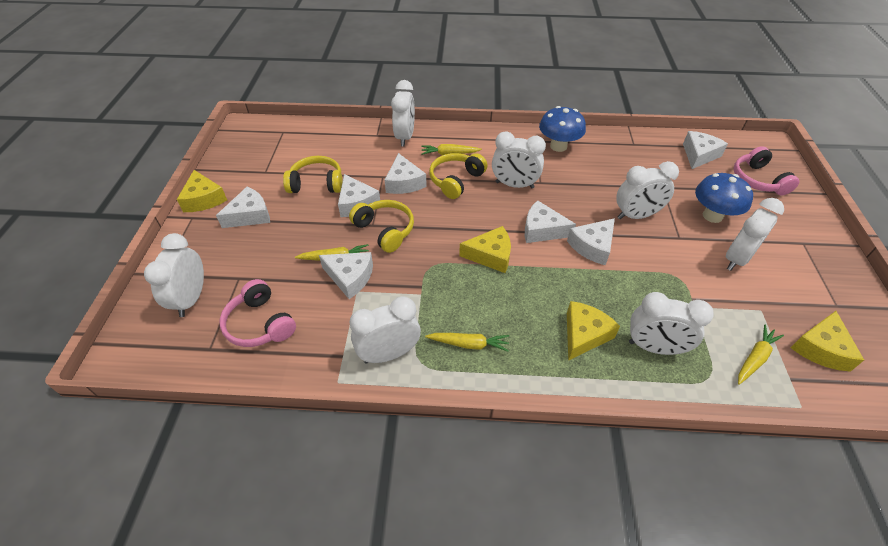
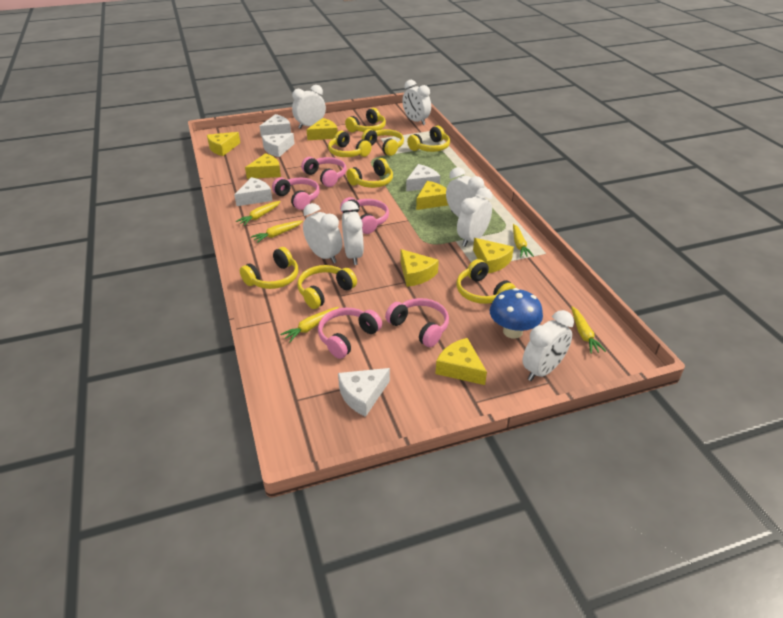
blue mushroom: 2 -> 1
pink headphones: 2 -> 5
white cheese: 7 -> 5
yellow carrot: 4 -> 5
yellow cheese: 4 -> 7
yellow headphones: 3 -> 8

